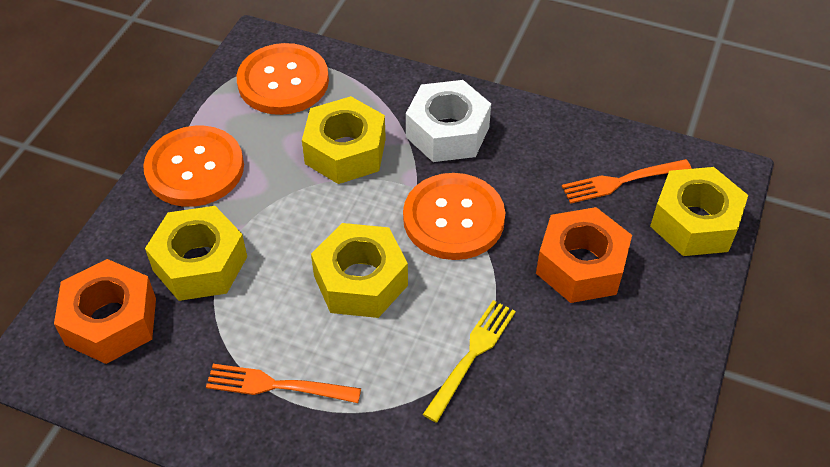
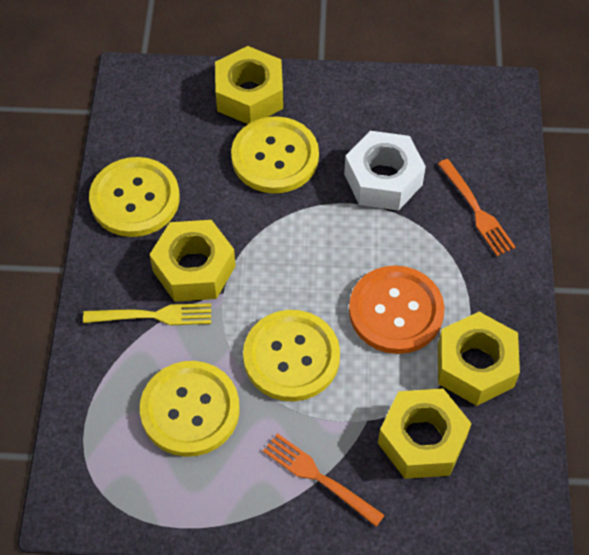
orange button: 3 -> 1
orange nut: 2 -> 0
yellow button: 0 -> 4

